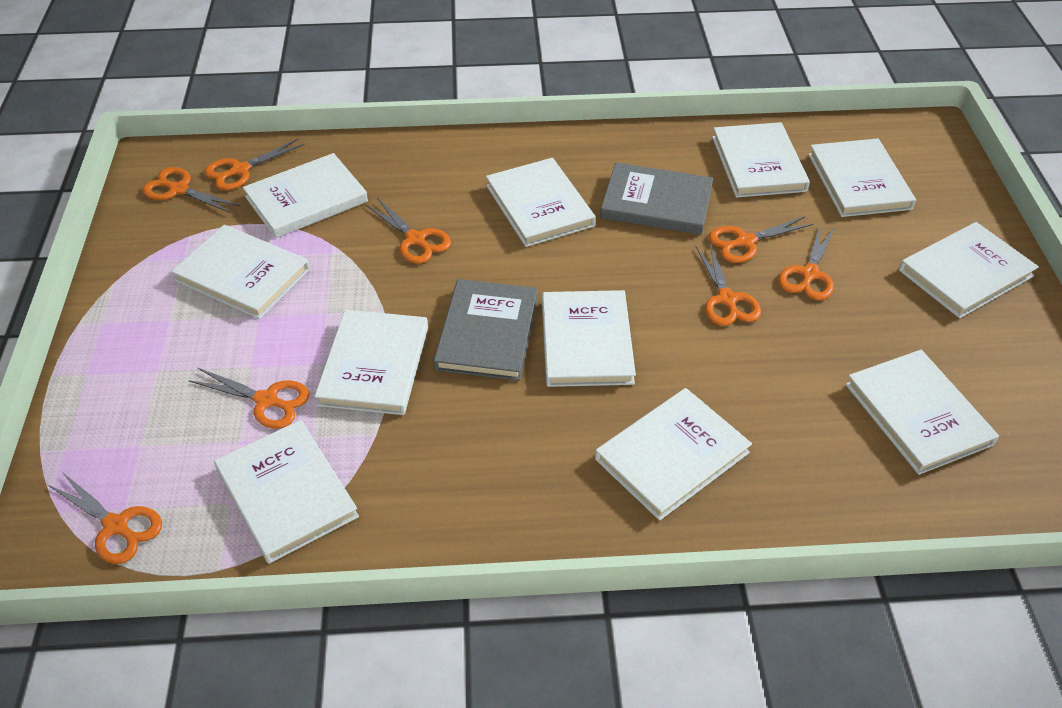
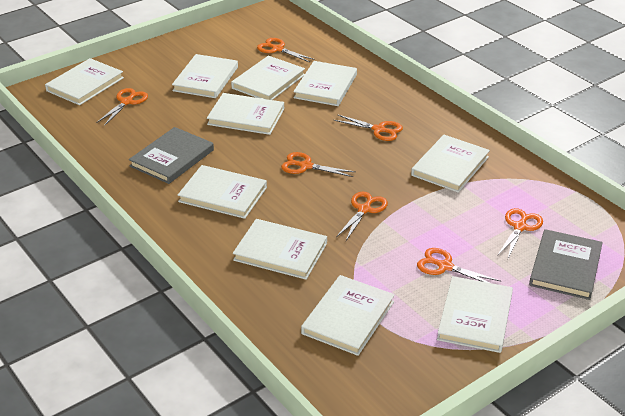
orange scissors: 8 -> 7
white book: 11 -> 10

